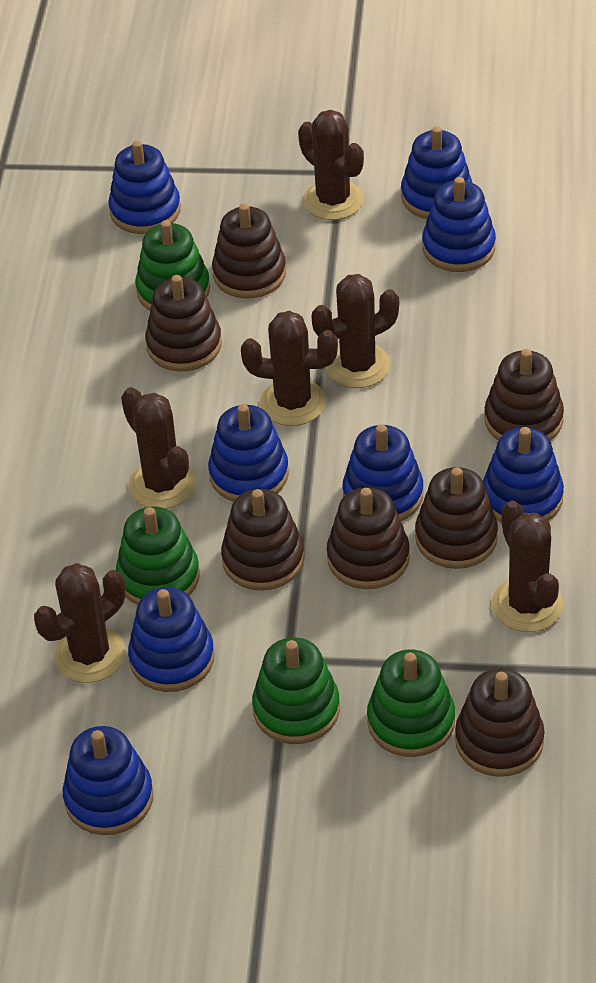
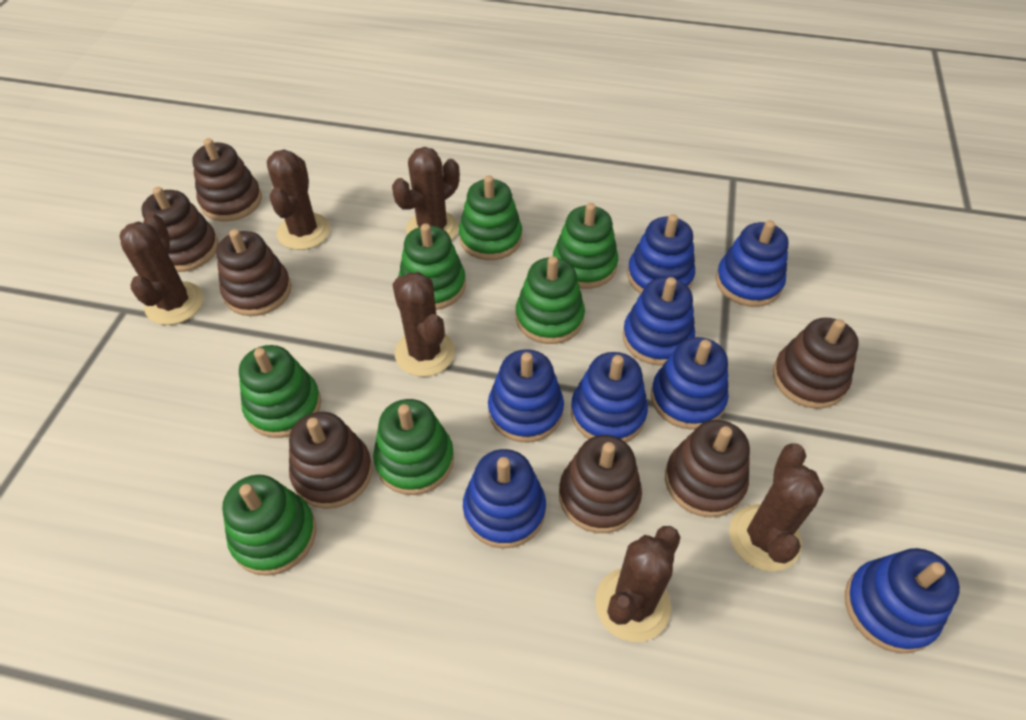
green stacking toy: 4 -> 7

